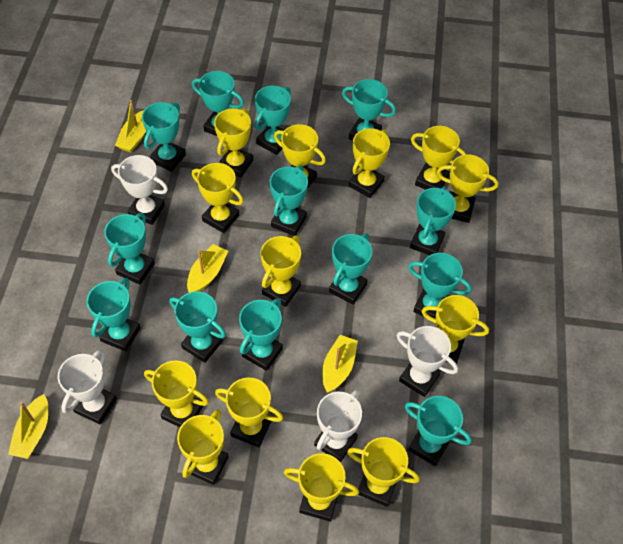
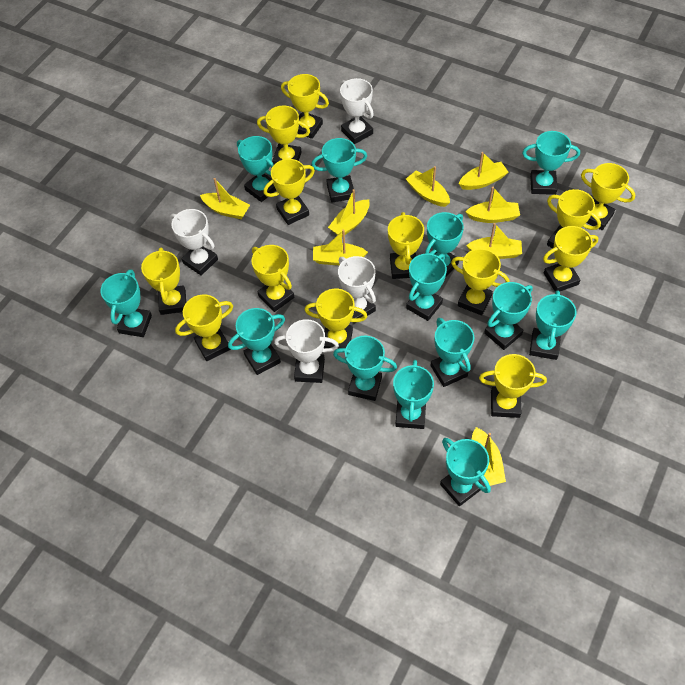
yellow boat: 4 -> 8

